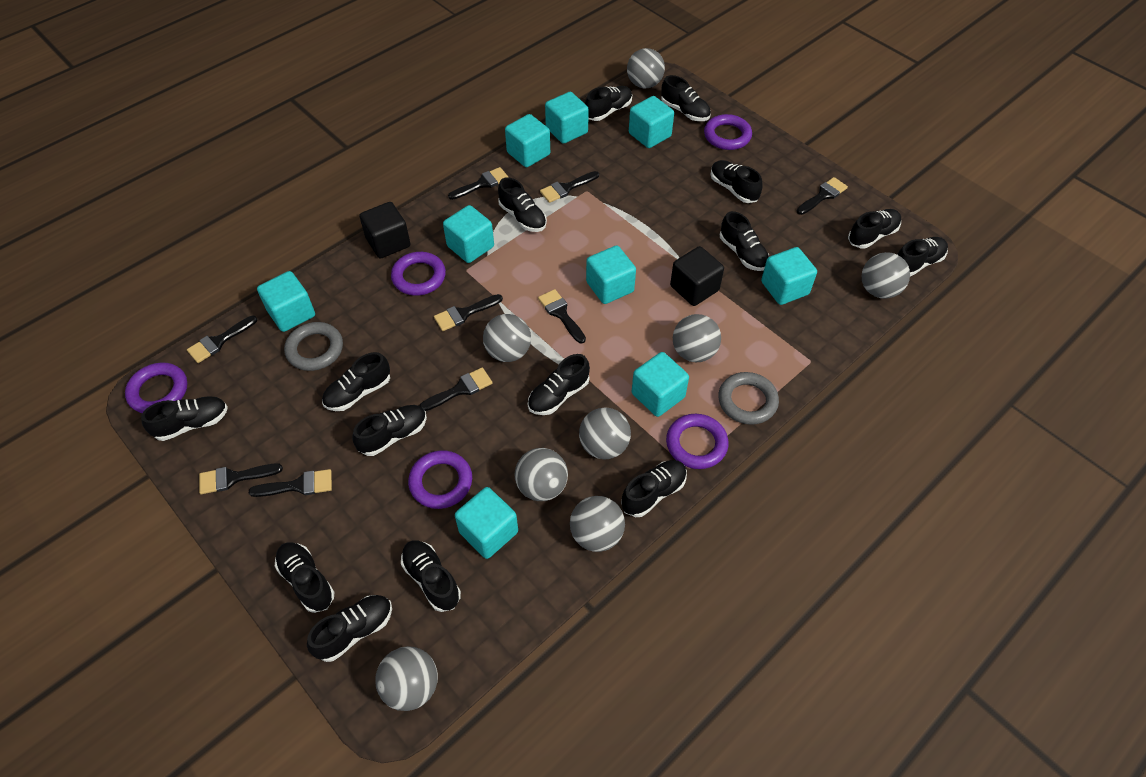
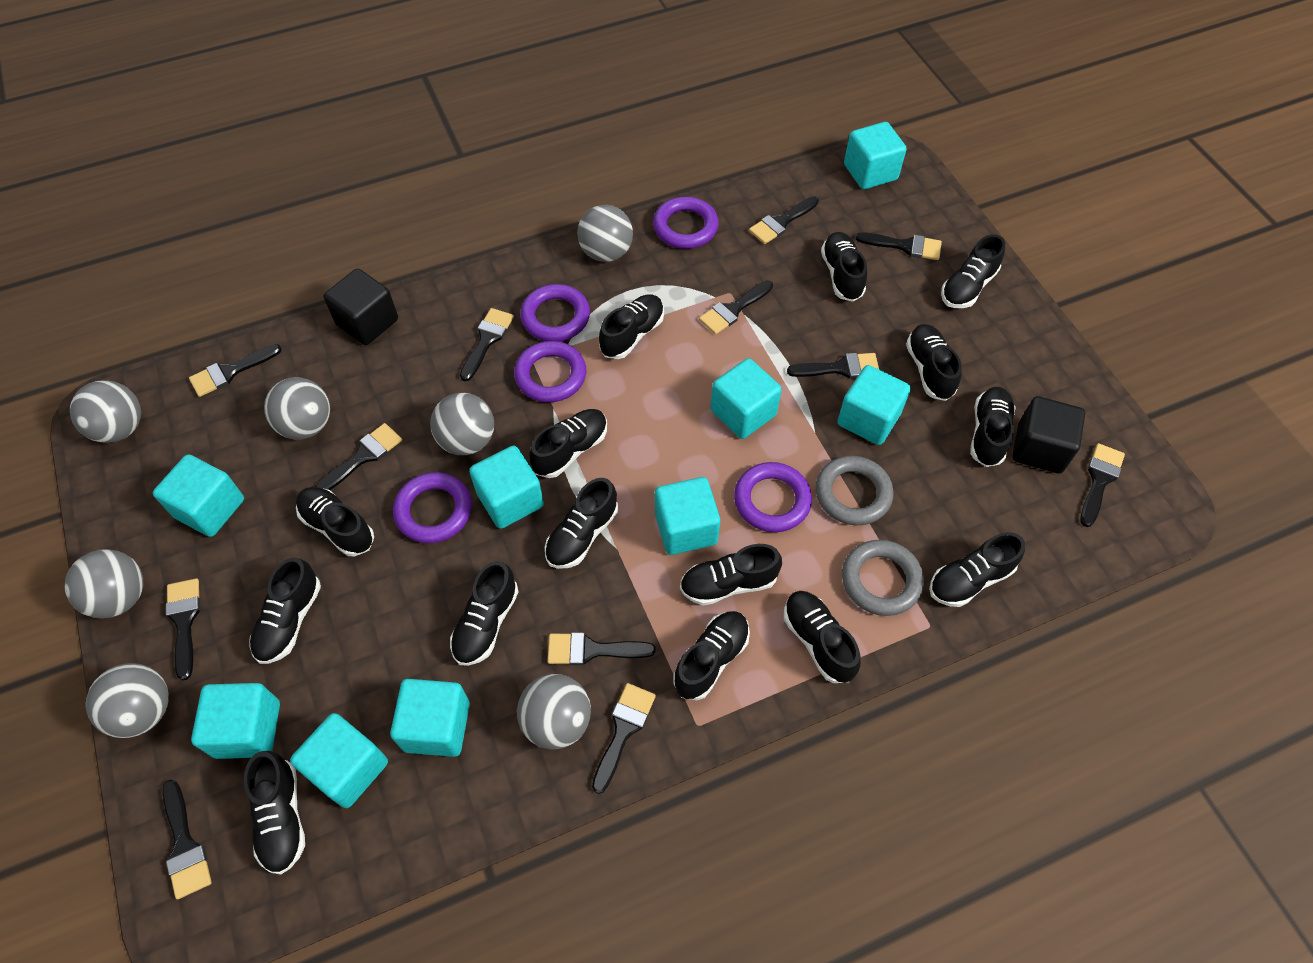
black brush: 9 -> 12
grey ball: 8 -> 7

